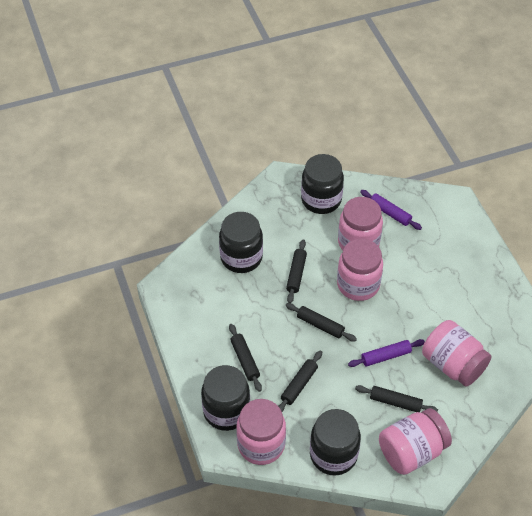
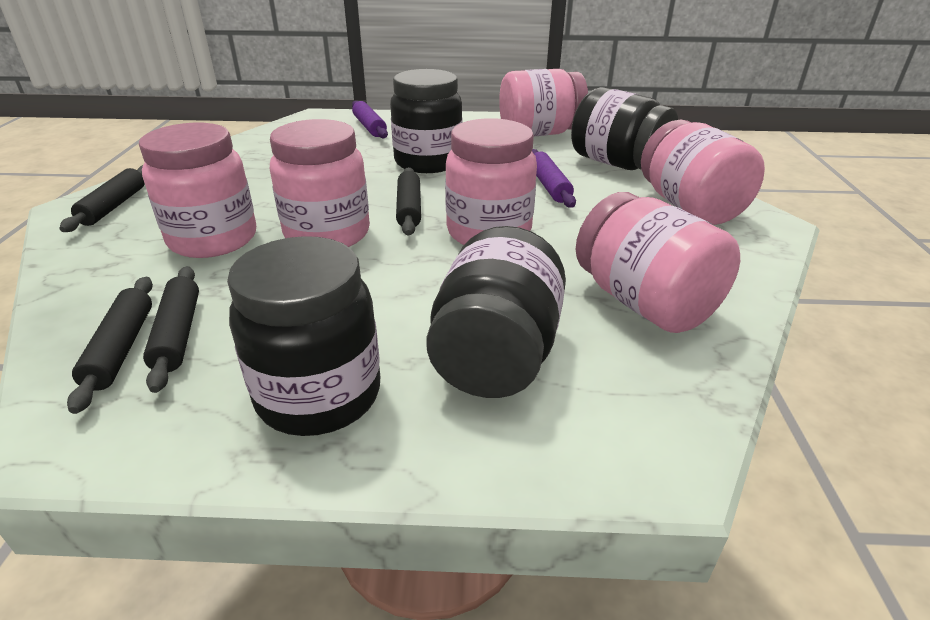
black rolling pin: 5 -> 4
pink jar: 5 -> 6

